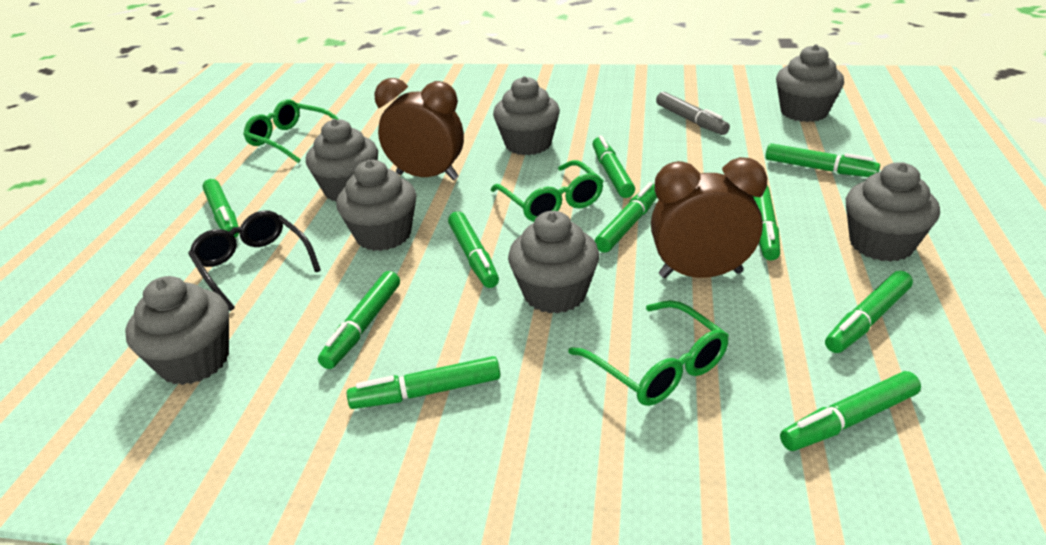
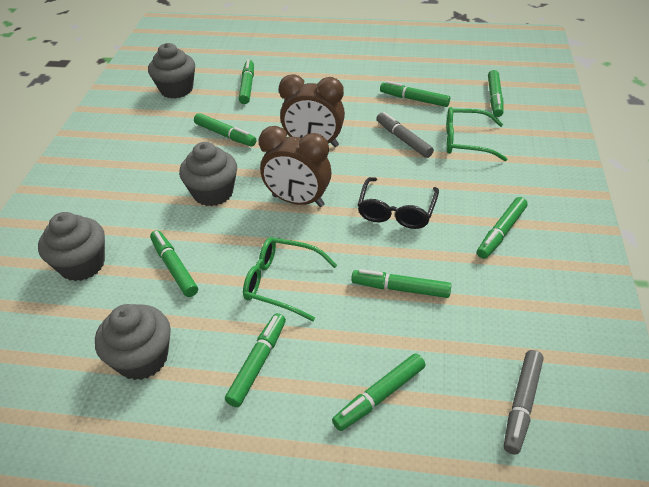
green glasses: 3 -> 2
green marker: 10 -> 9
grey cupcake: 7 -> 4
grey marker: 1 -> 2

